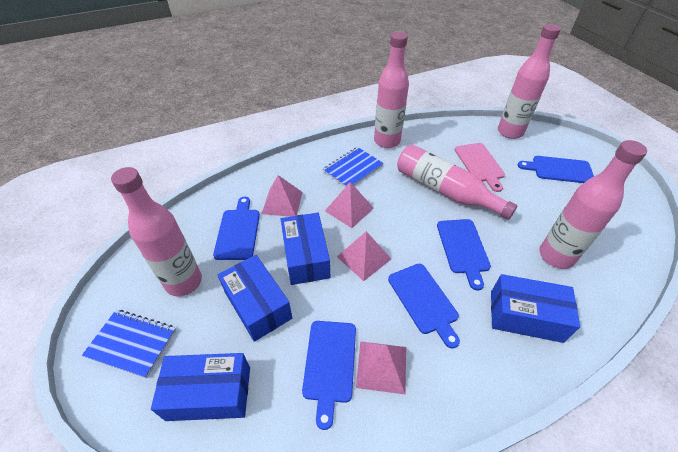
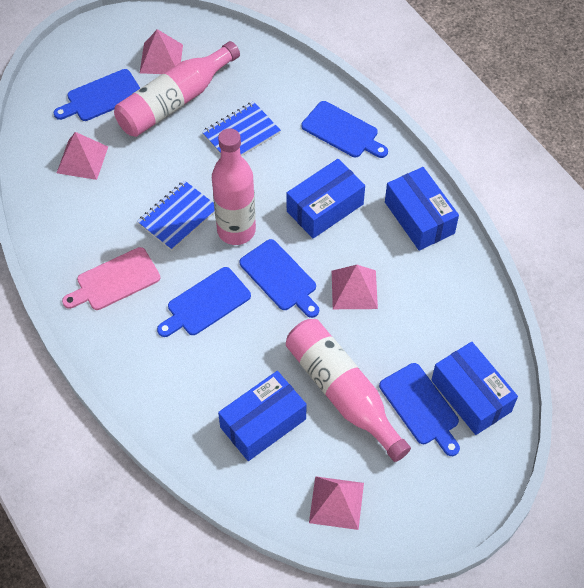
pink bottle: 5 -> 3

